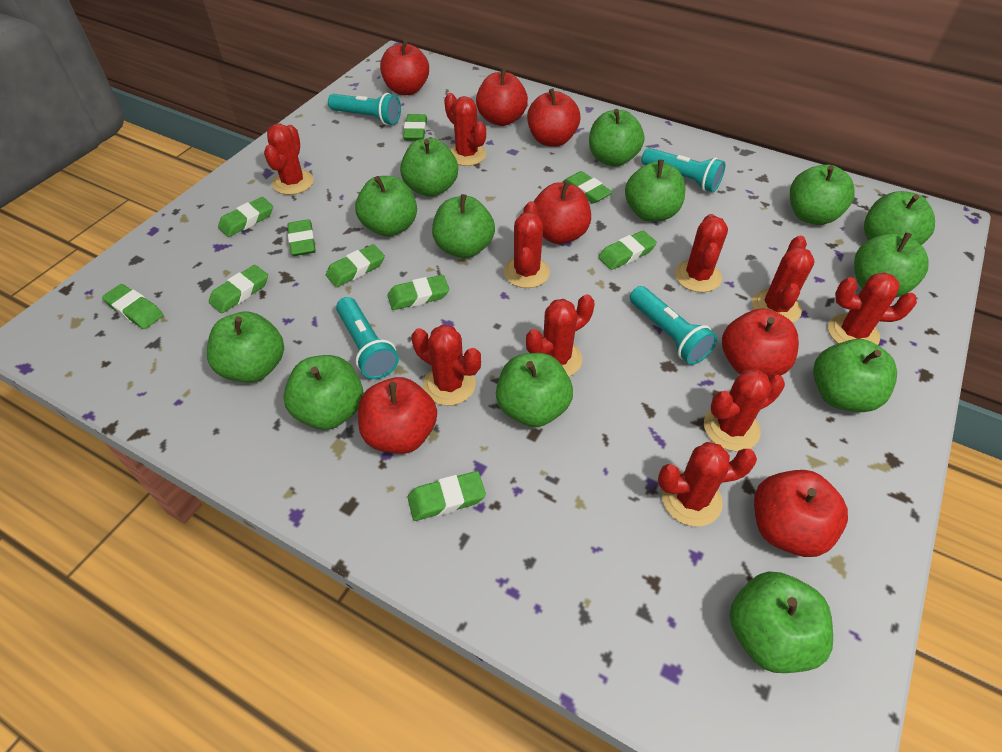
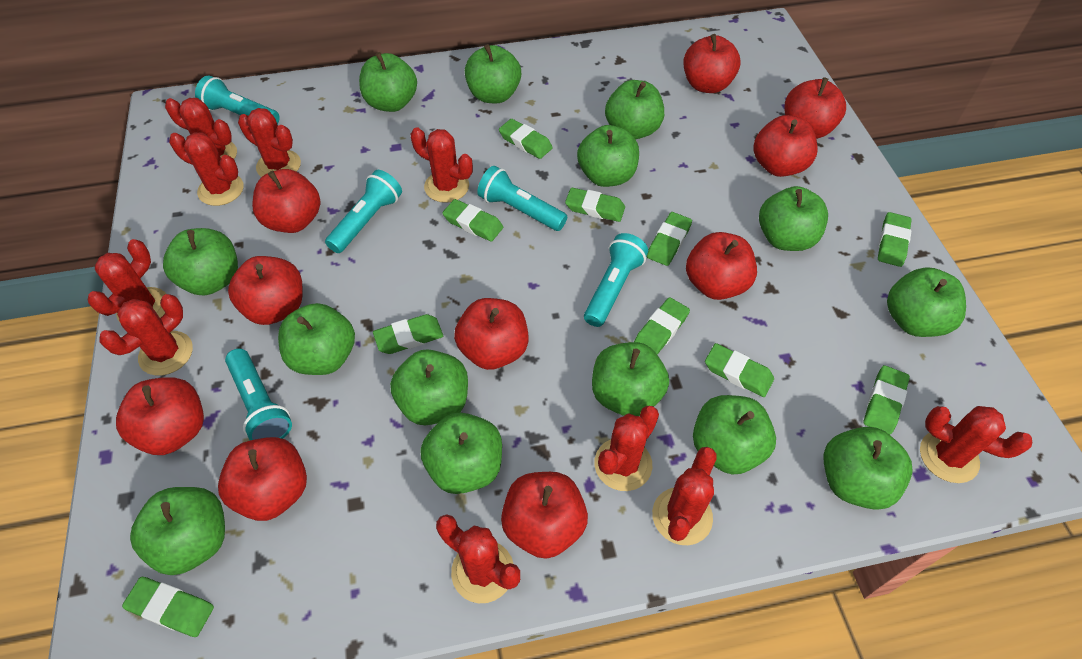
green apple: 13 -> 14
red apple: 7 -> 10
turquoise flashlight: 4 -> 5

